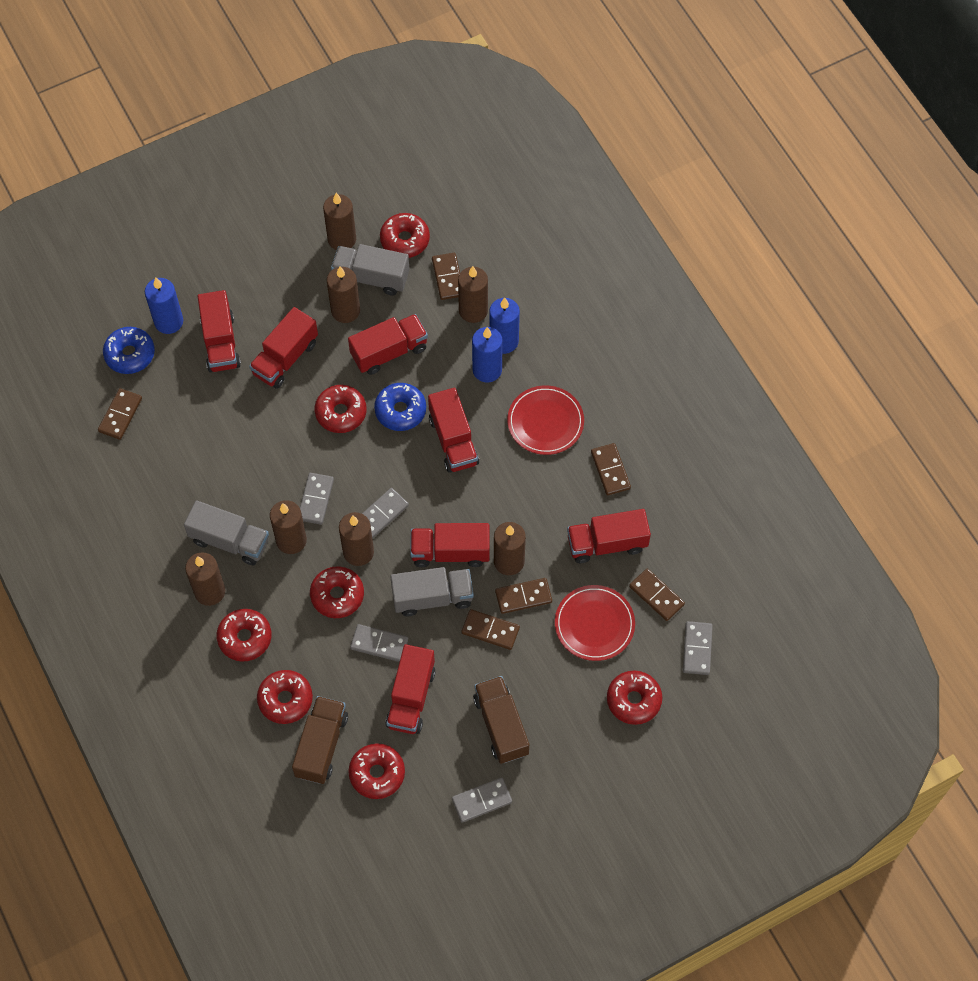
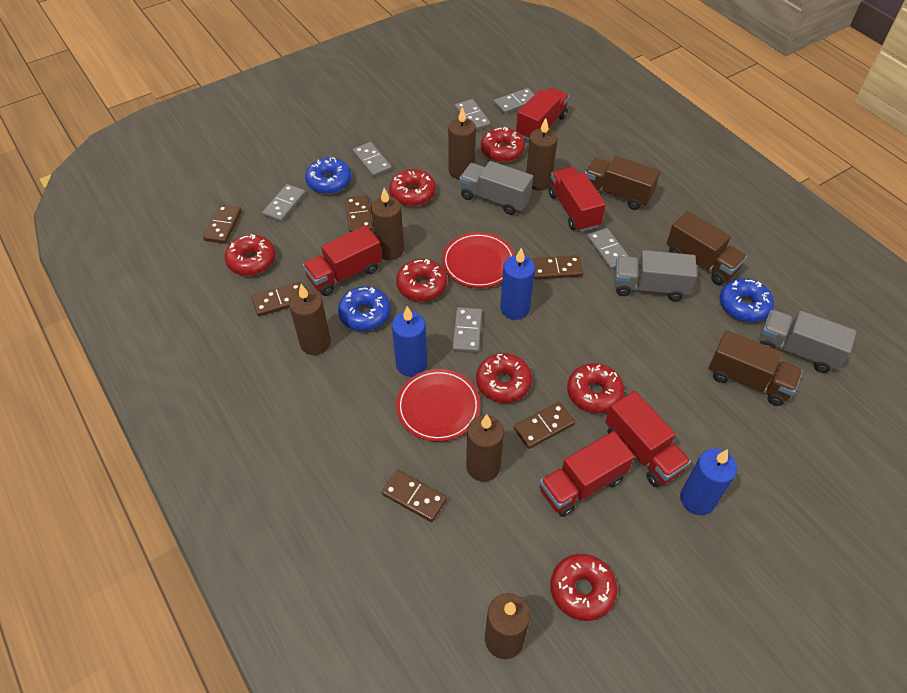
blue donut: 2 -> 3
brown candle: 7 -> 6
brown truck: 2 -> 3
grey domino: 5 -> 6
red truck: 7 -> 5

